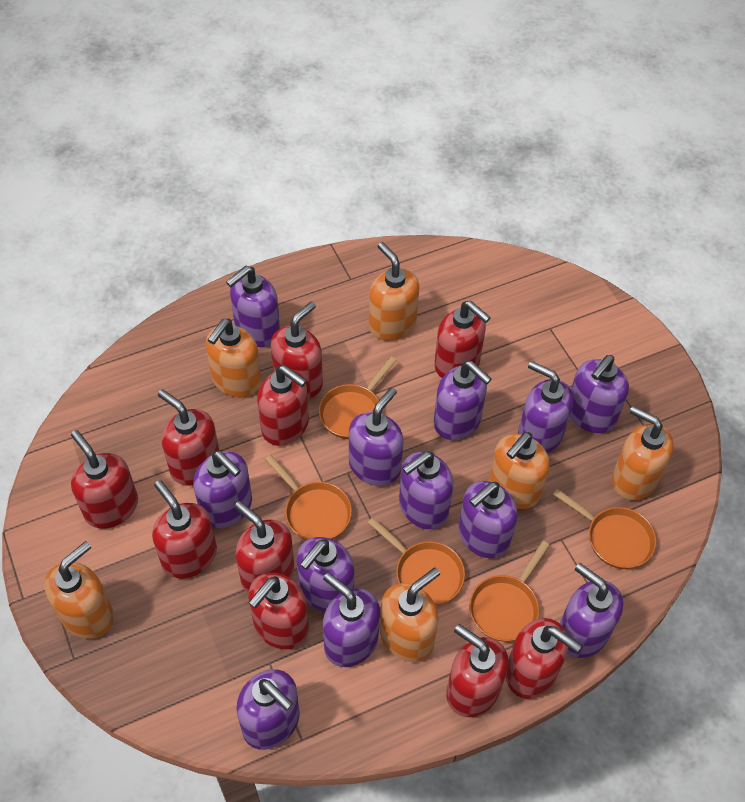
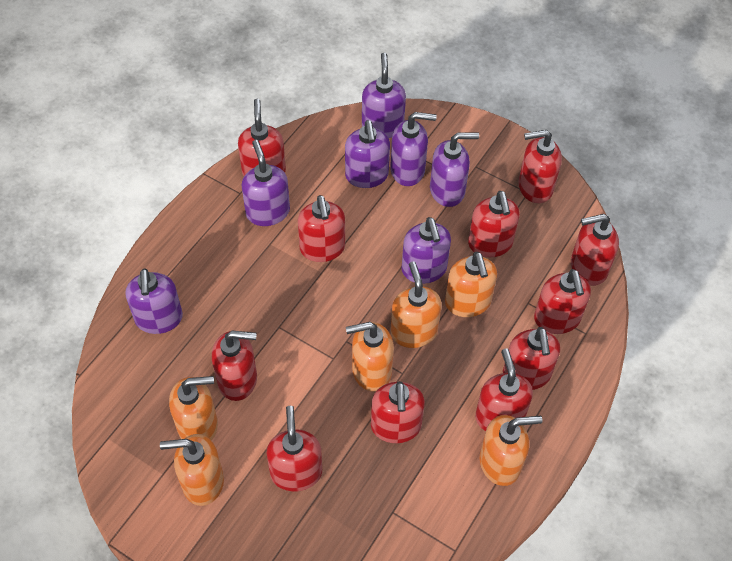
orange pan: 5 -> 0
purple soap dispenser: 12 -> 7
red soap dispenser: 10 -> 11

